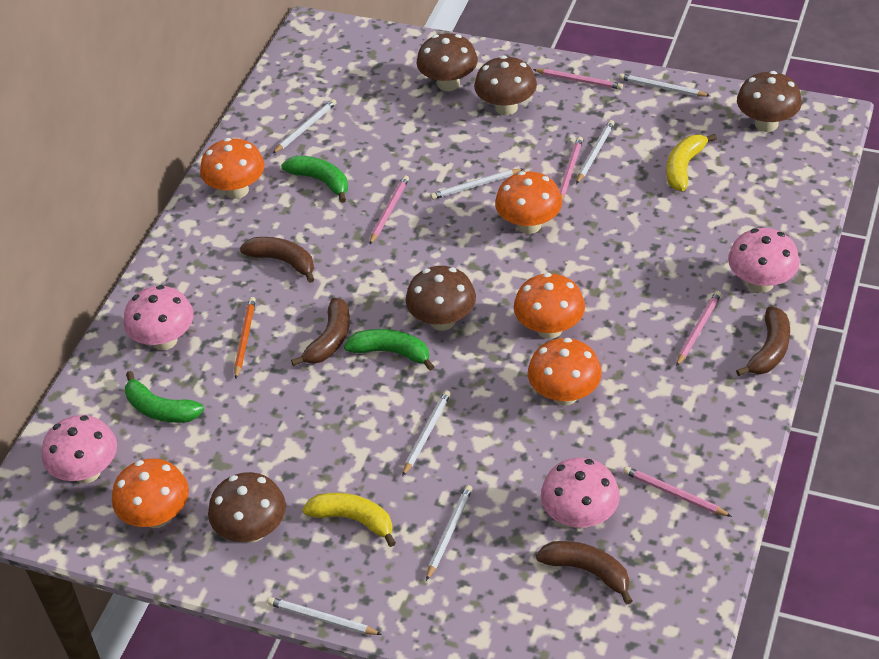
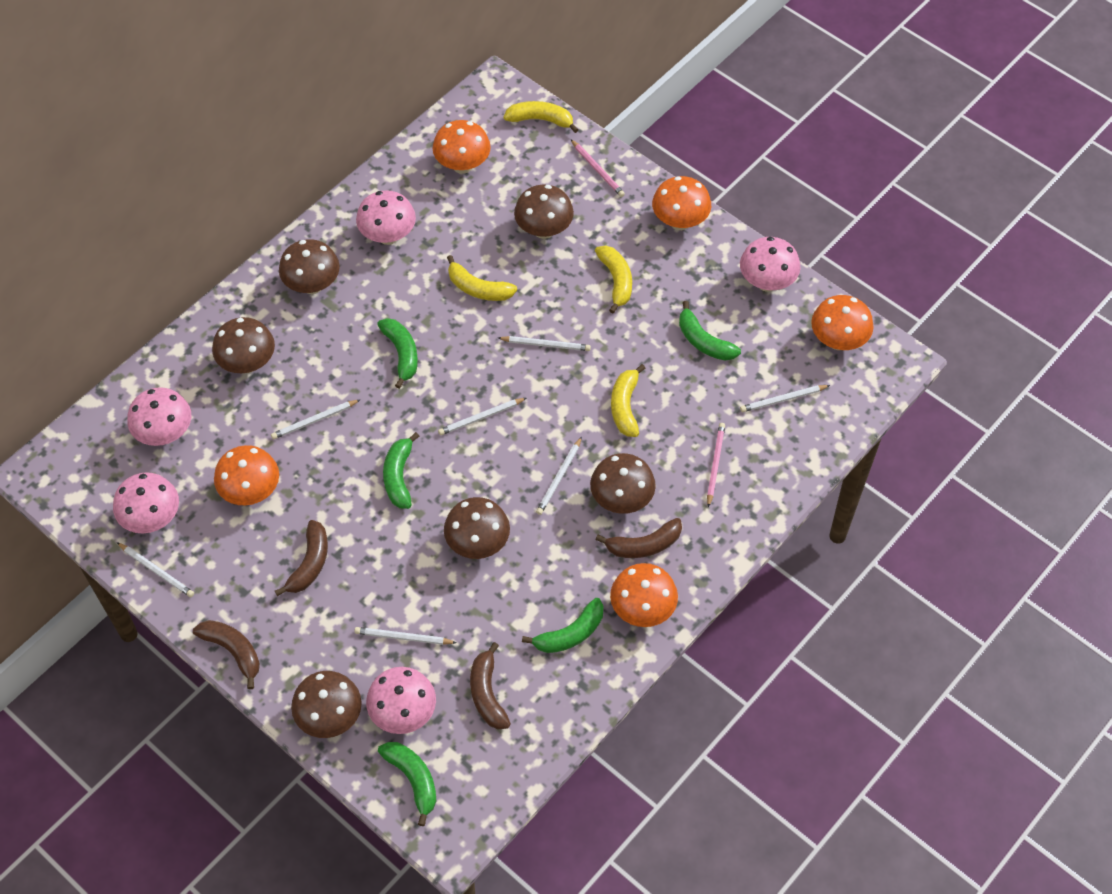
brown mushroom: 5 -> 6
green banana: 3 -> 5
orange pencil: 1 -> 0
pink mushroom: 4 -> 5
pink pencil: 5 -> 2
yellow banana: 2 -> 4

